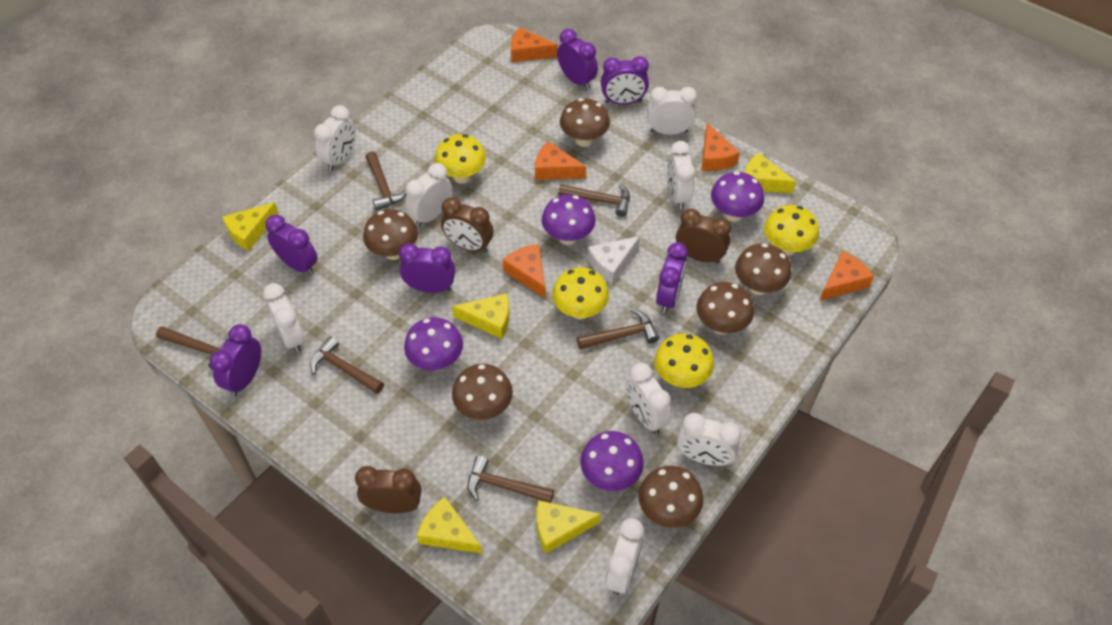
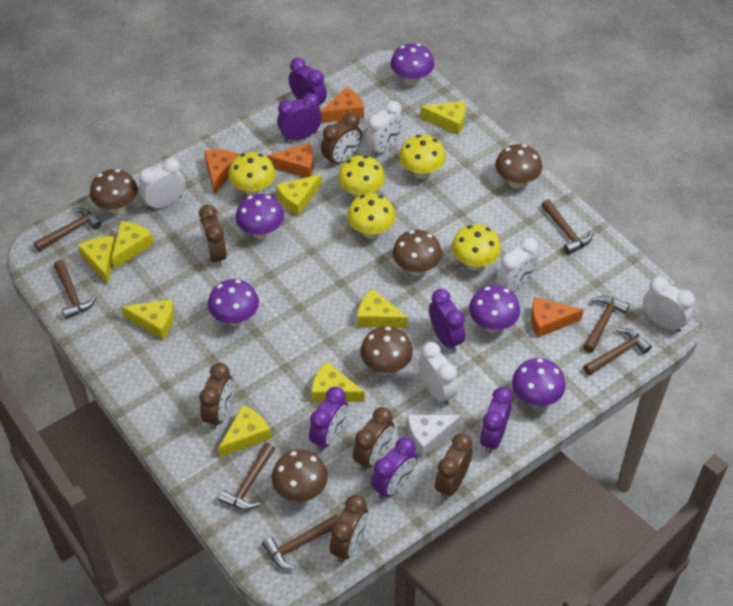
brown clock: 3 -> 6
brown hammer: 6 -> 7
brown mushroom: 6 -> 5
orange cheese: 5 -> 4
purple mushroom: 4 -> 5
white clock: 8 -> 5
yellow cheese: 5 -> 8
yellow mushroom: 4 -> 5

